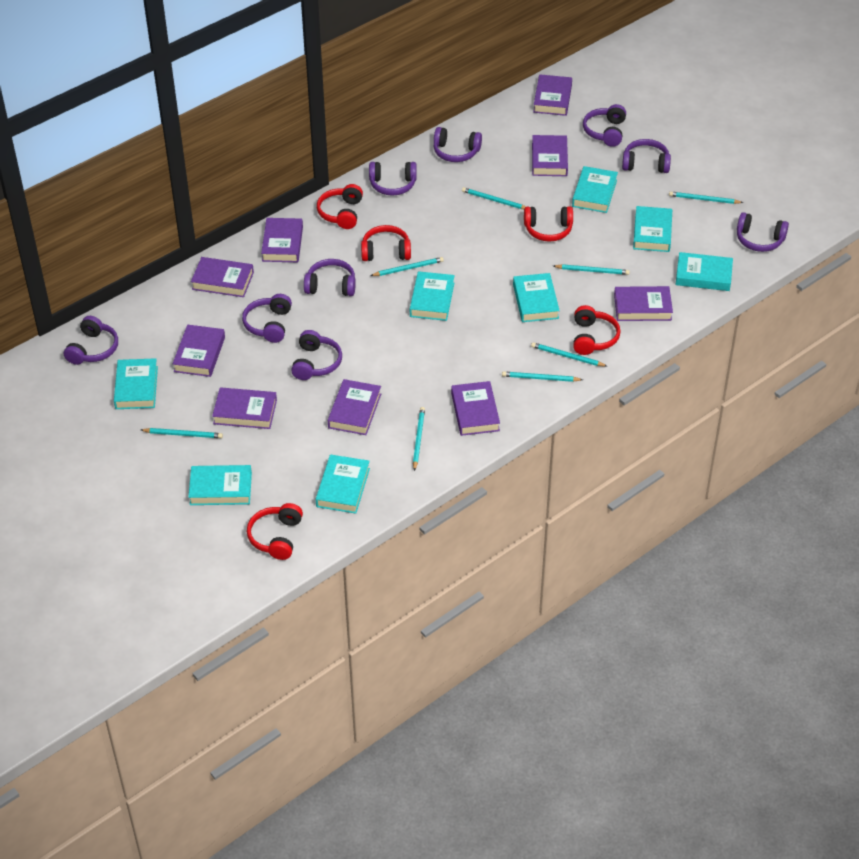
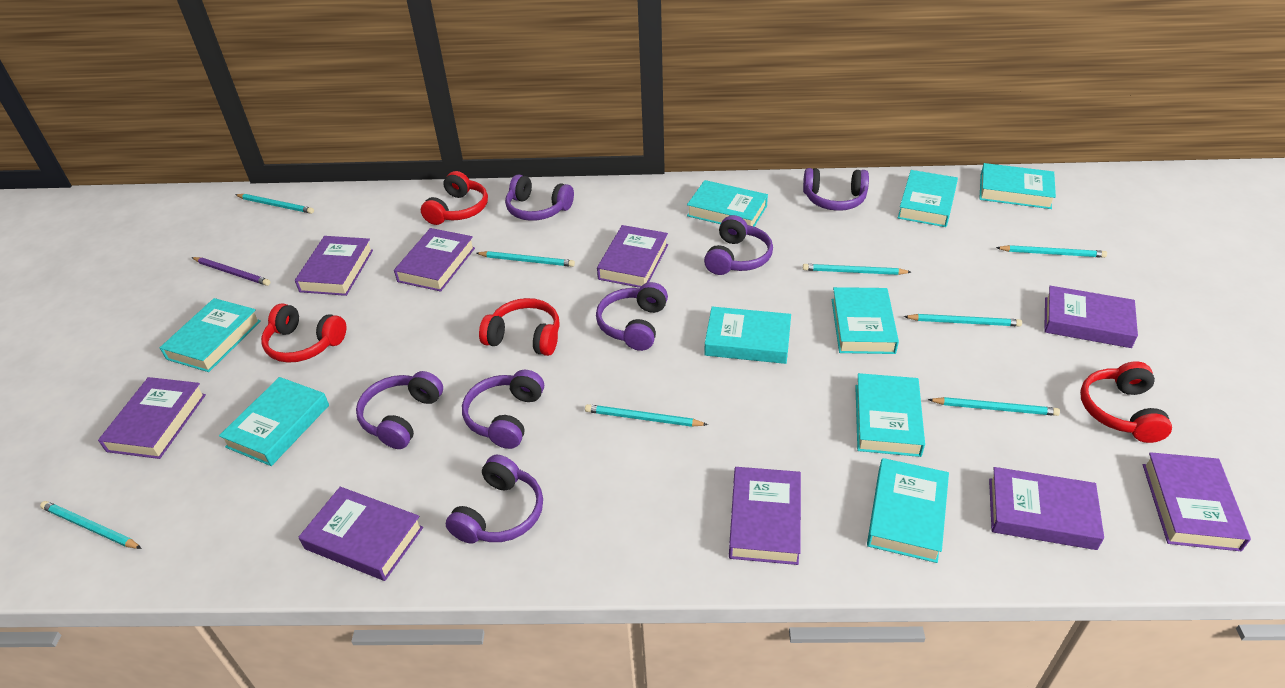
purple headphones: 9 -> 7
purple pencil: 0 -> 1
red headphones: 5 -> 4
turquoise book: 8 -> 9

